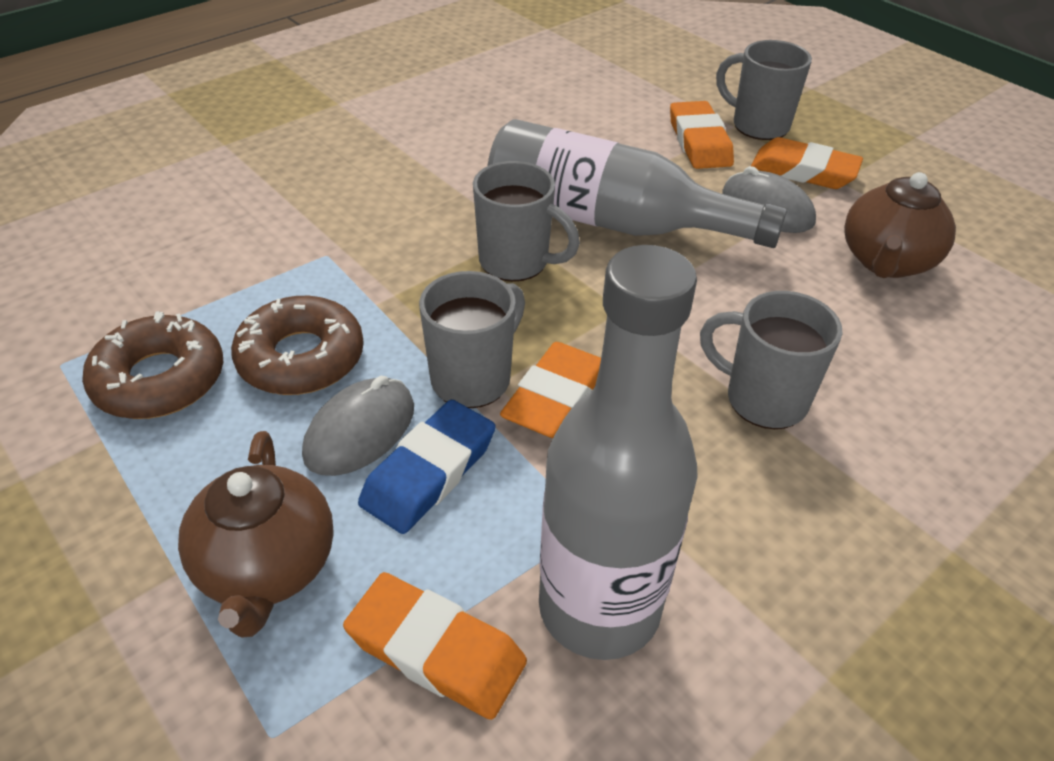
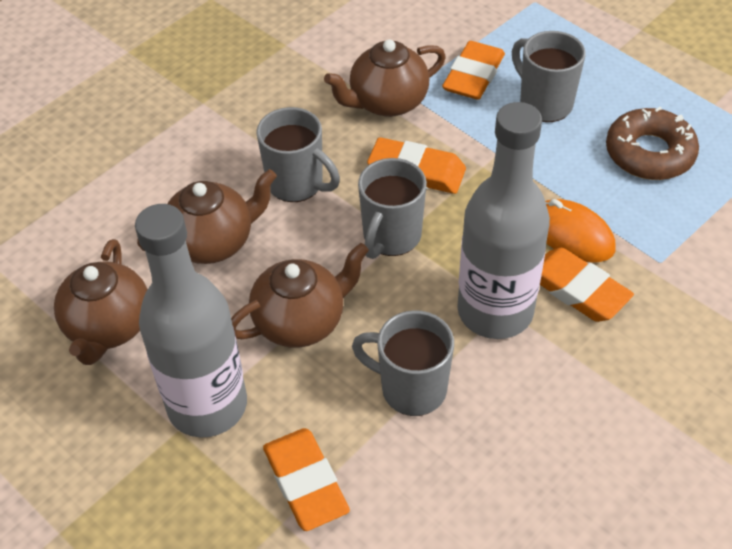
blue eraser: 1 -> 0
brown donut: 2 -> 1
brown teapot: 2 -> 4
grey mouse: 2 -> 0
orange mouse: 0 -> 1

